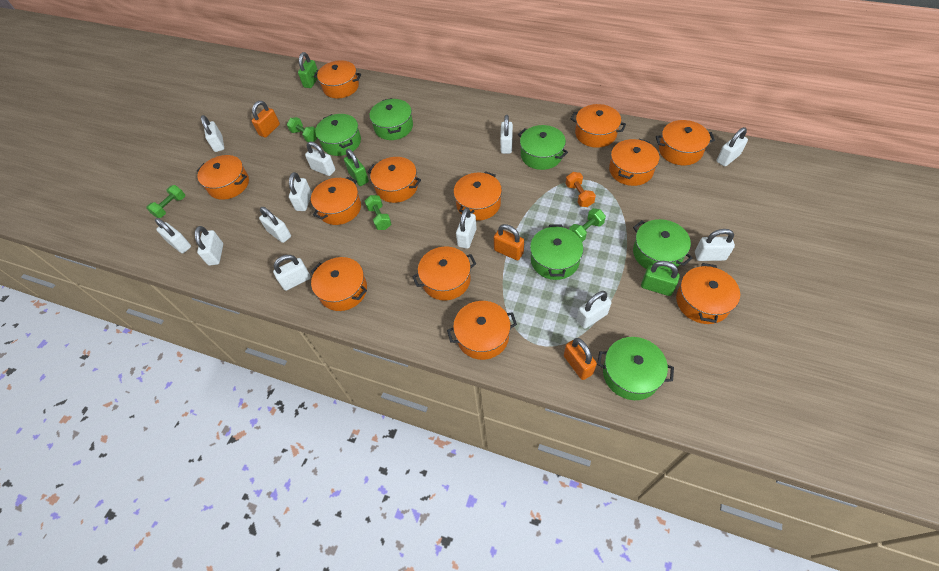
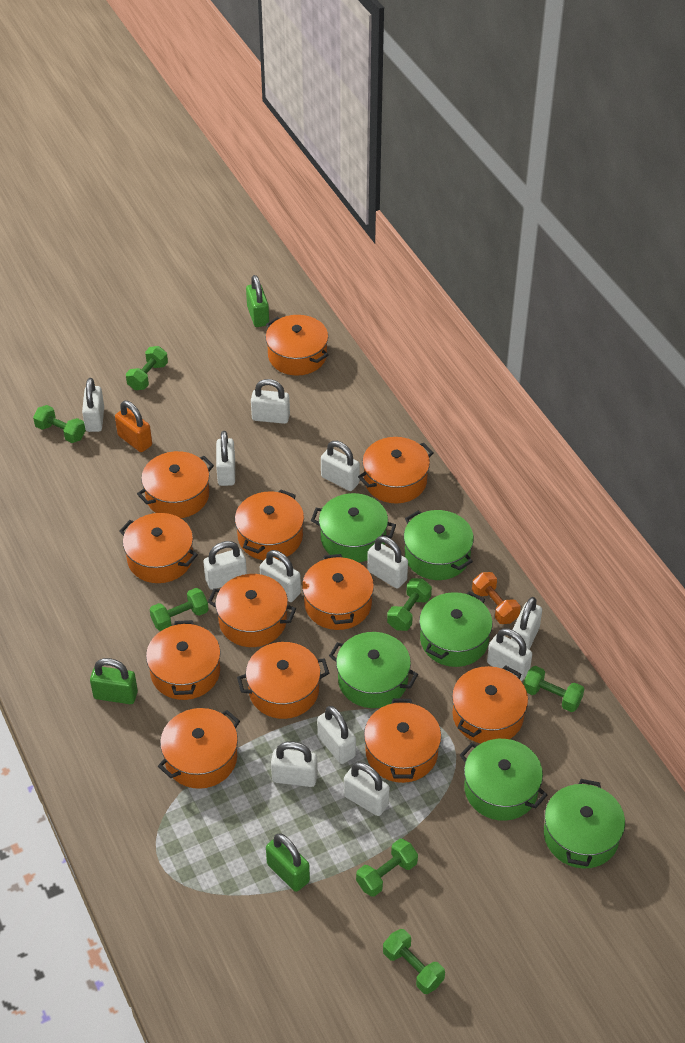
green dumbbell: 4 -> 7
orange padlock: 3 -> 1

